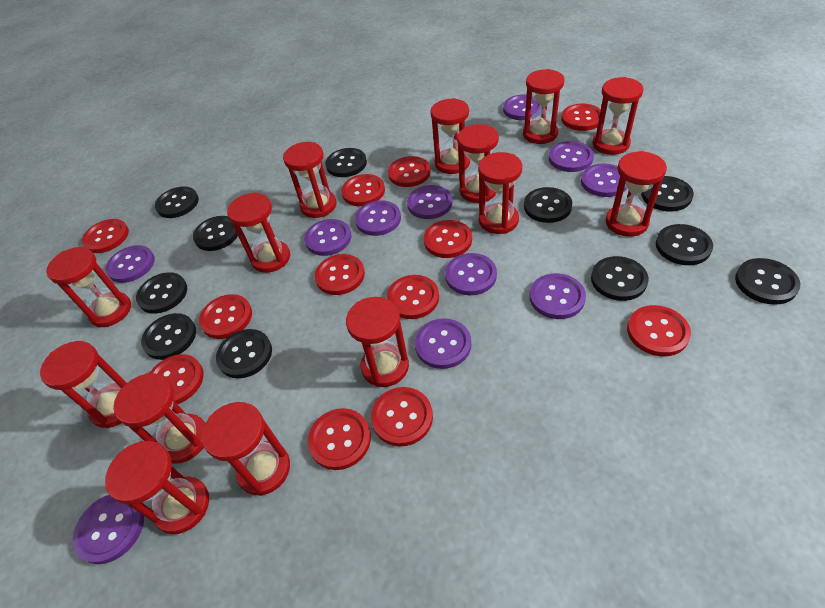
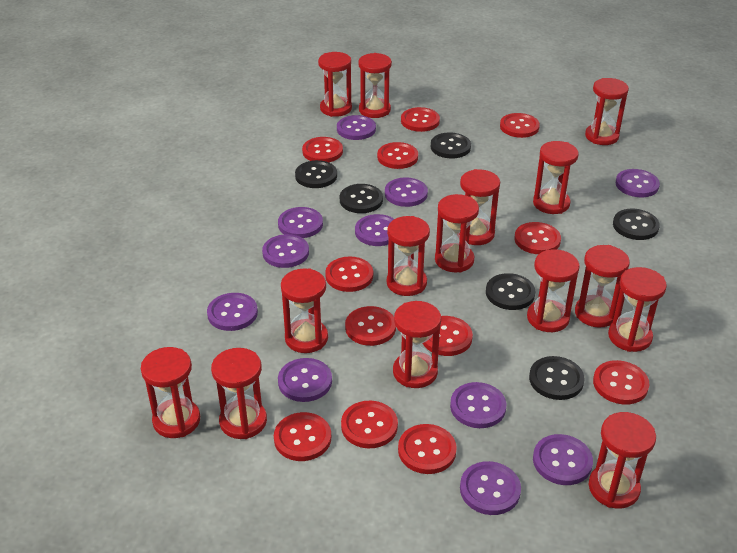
black button: 11 -> 6
red hourglass: 14 -> 15

